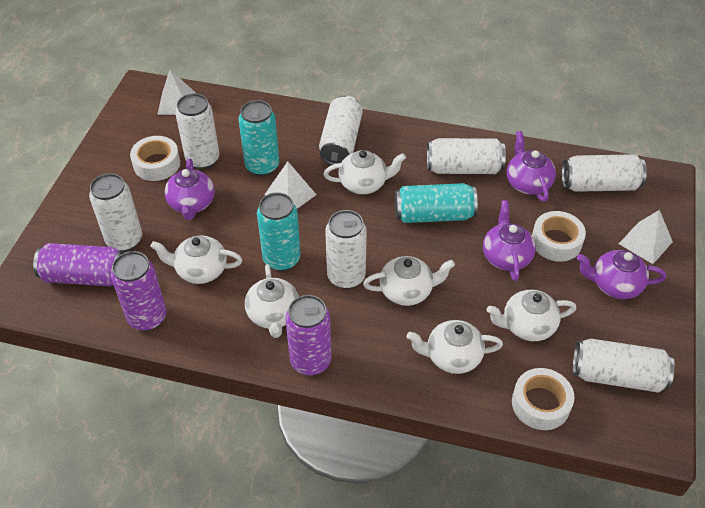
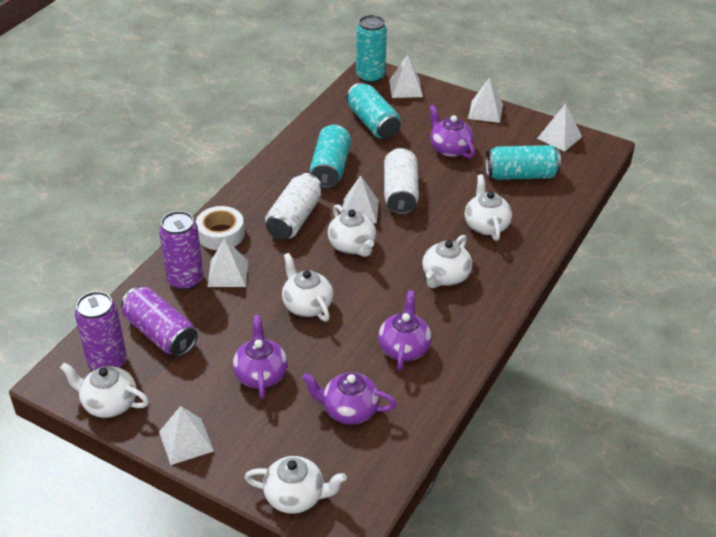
turquoise can: 3 -> 4
white can: 7 -> 2
white pyramid: 3 -> 6
white tape: 3 -> 1

